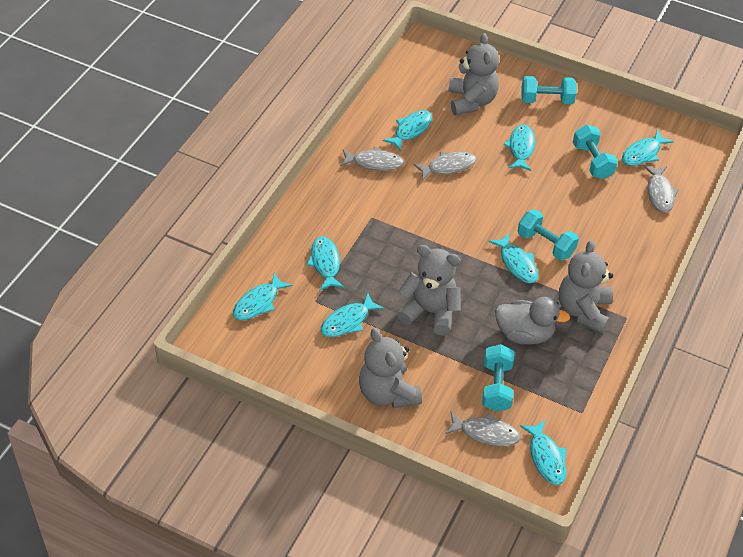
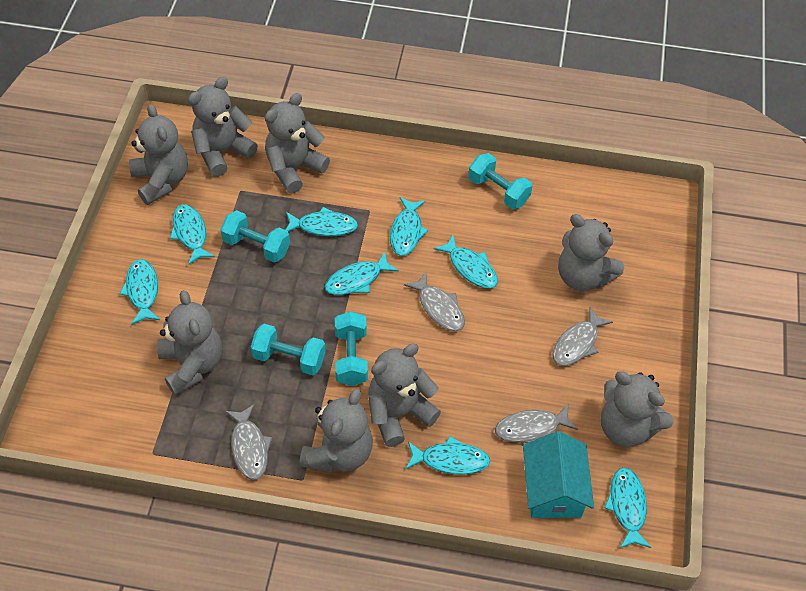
grey duck: 1 -> 0
grey teddy bear: 4 -> 8
turquoise house: 0 -> 1

